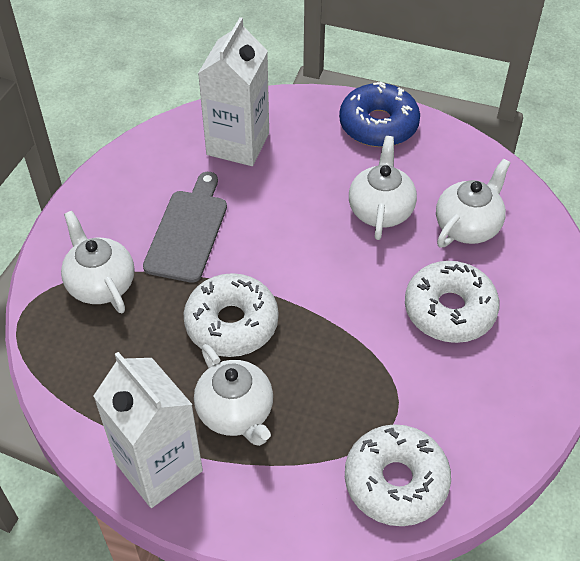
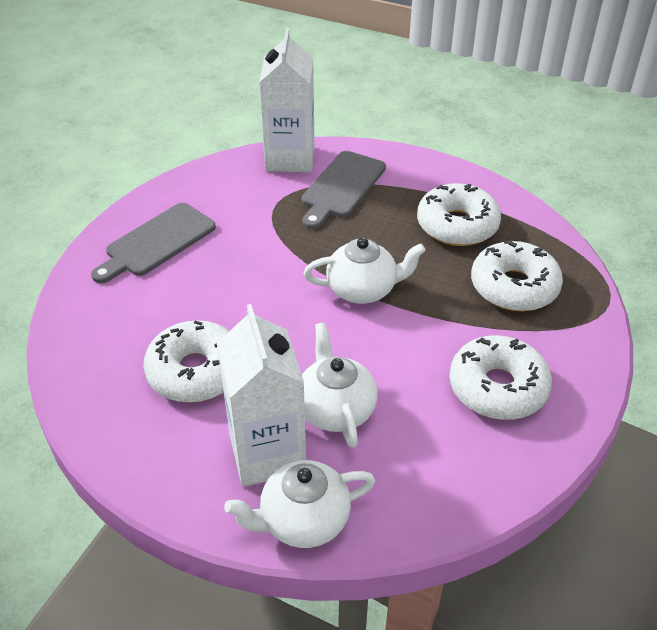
blue donut: 1 -> 0
grey cutting board: 1 -> 2
white donut: 3 -> 4
white teapot: 4 -> 3

